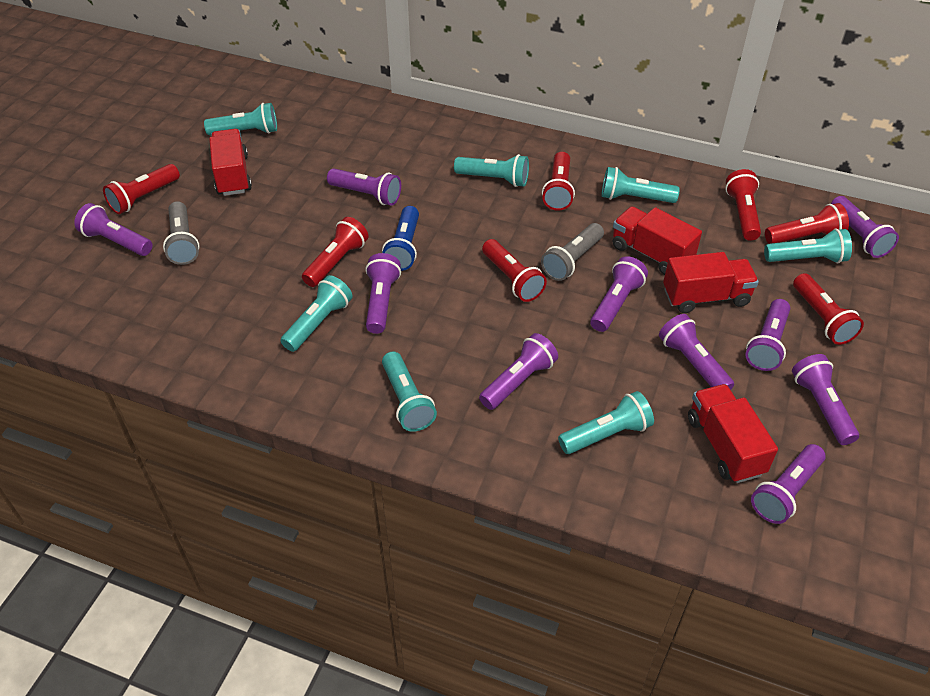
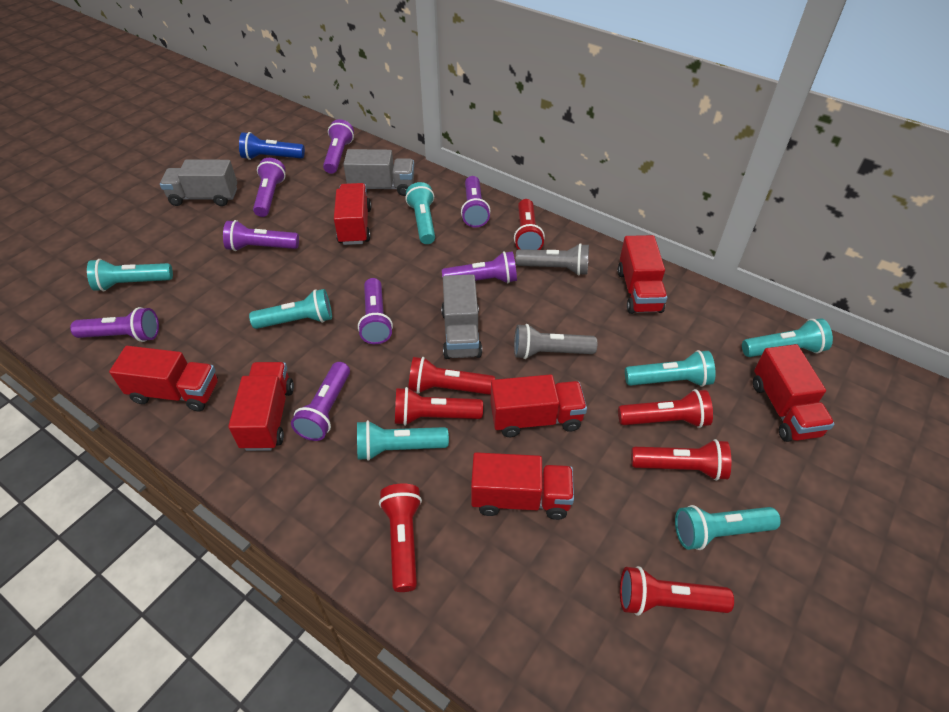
grey truck: 0 -> 3
purple flashlight: 10 -> 8
red truck: 4 -> 7

